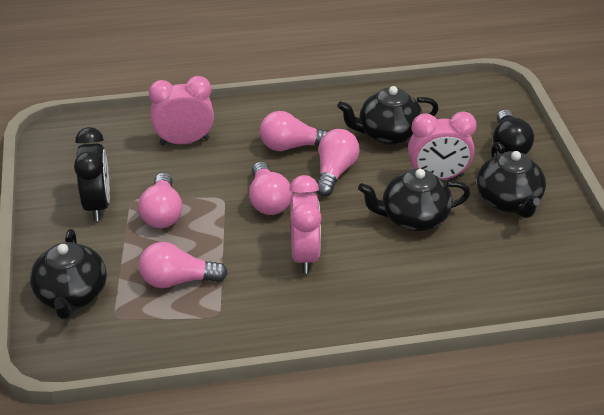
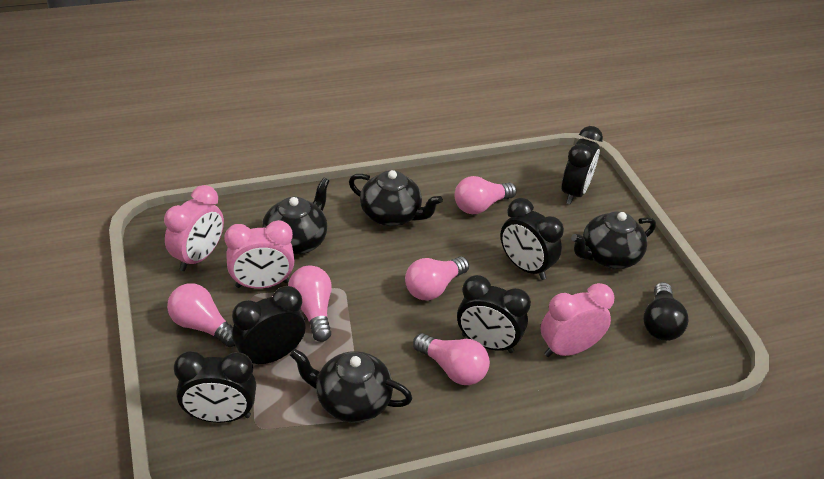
black clock: 1 -> 5

